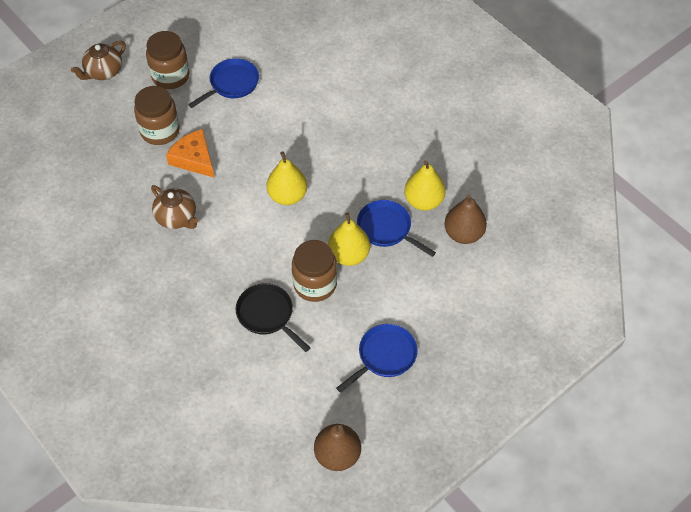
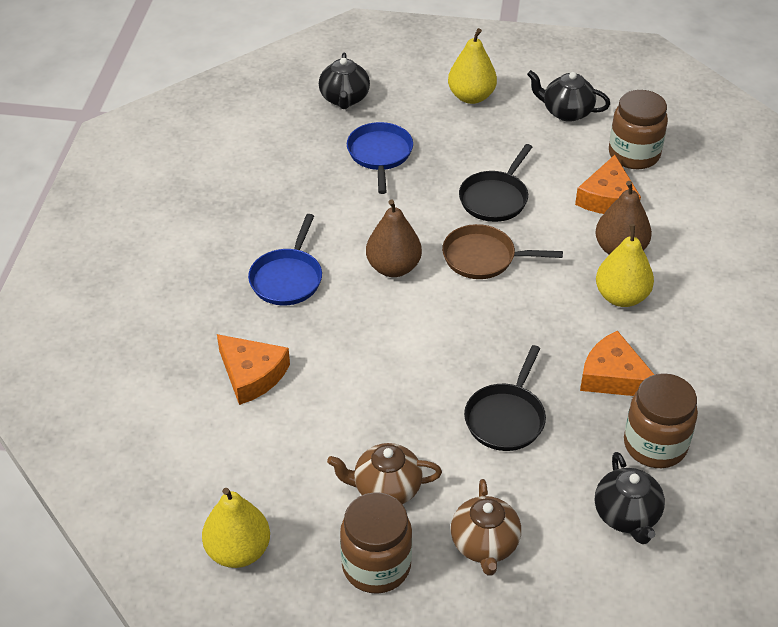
black pan: 1 -> 2
black teapot: 0 -> 3
blue pan: 3 -> 2
brown pan: 0 -> 1
orange cheese: 1 -> 3

